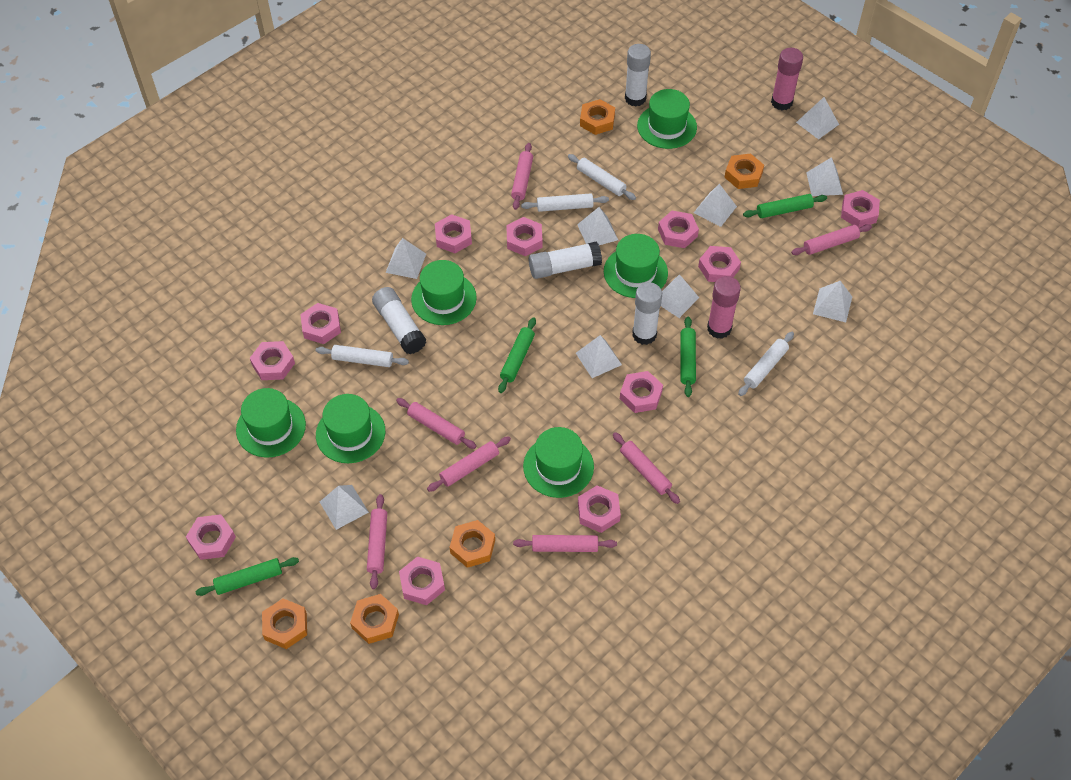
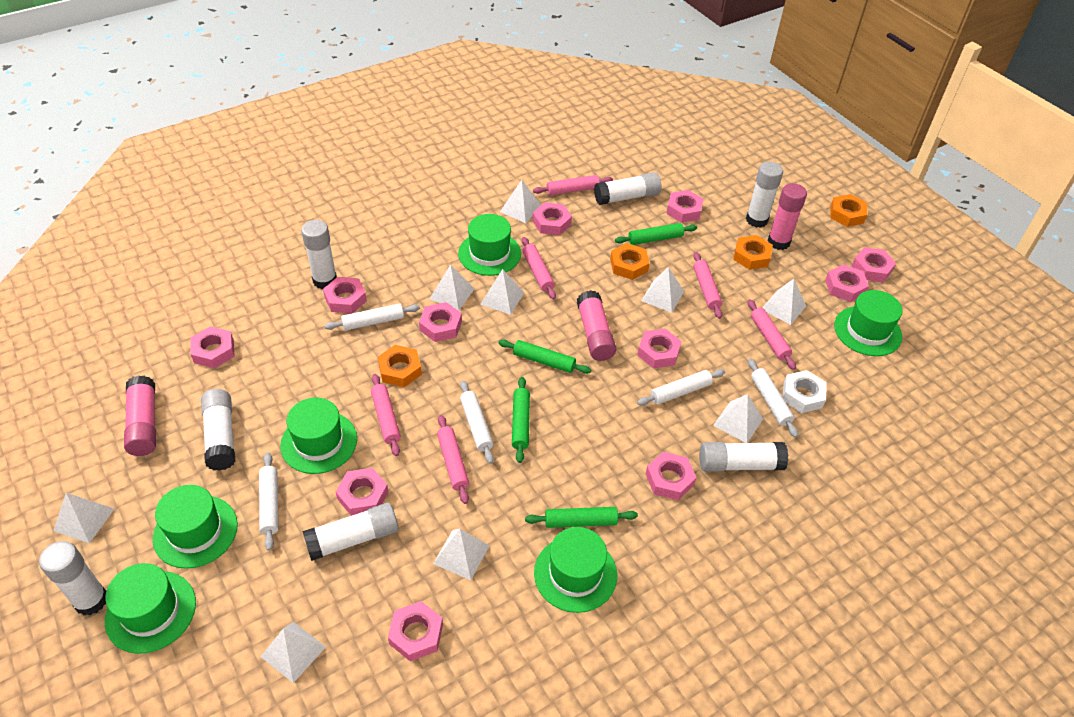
orange nut: 5 -> 4
pink glue stick: 2 -> 3
pink rolling pin: 7 -> 6
white glue stick: 4 -> 7
white nut: 0 -> 1
white rolling pin: 4 -> 5

